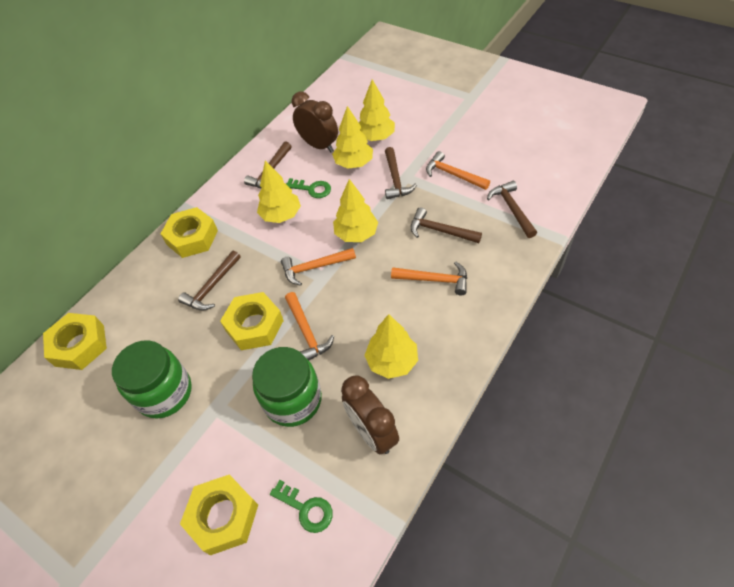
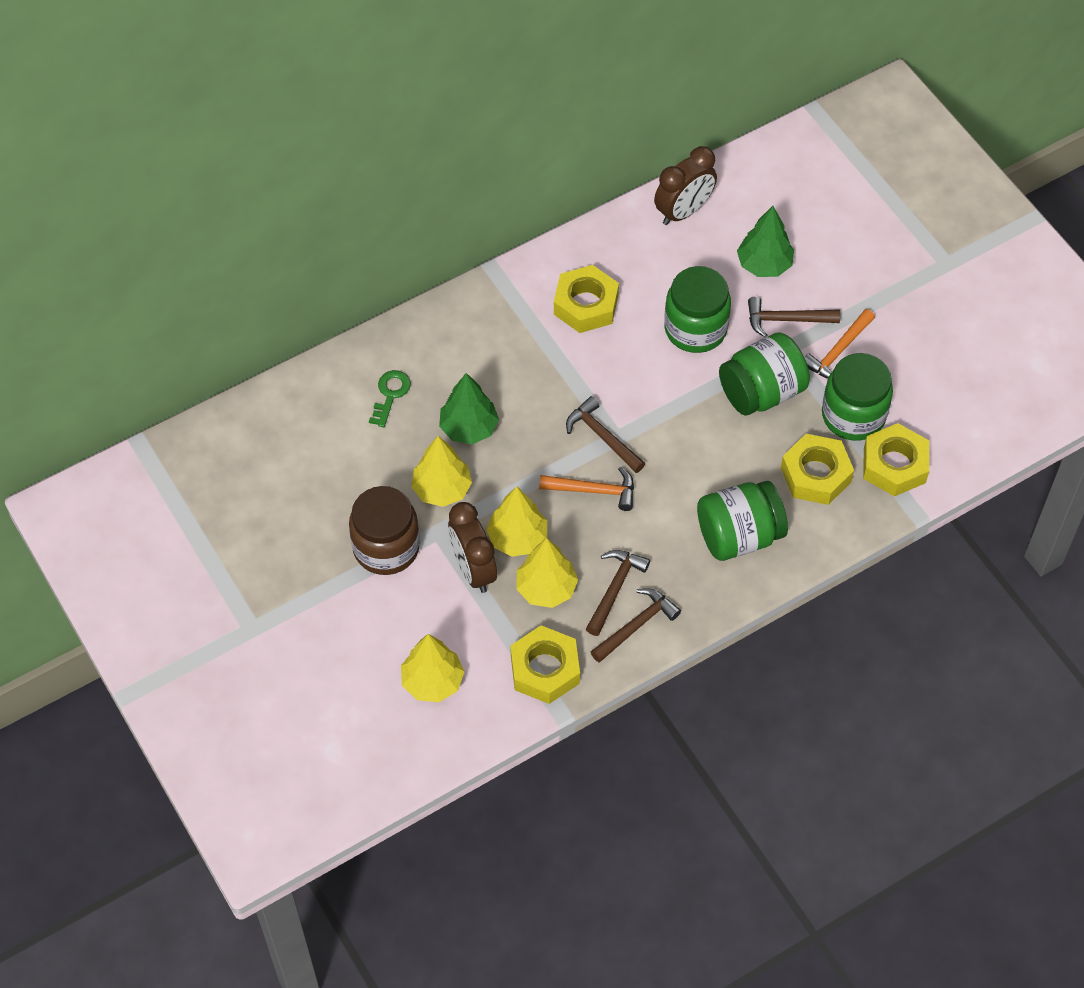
brown hammer: 5 -> 4
brown jar: 0 -> 1
green jar: 2 -> 4
green key: 2 -> 1
green tree: 0 -> 2
orange hammer: 4 -> 2
yellow tree: 5 -> 4

